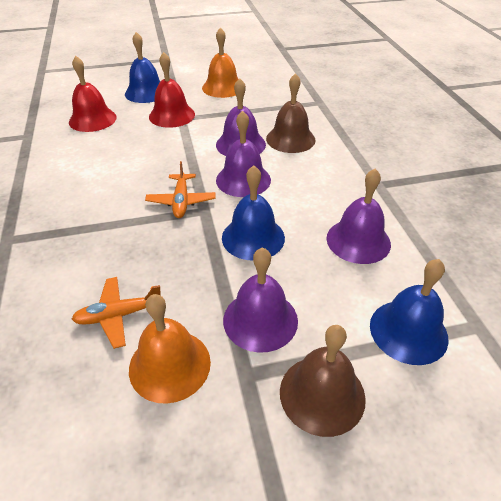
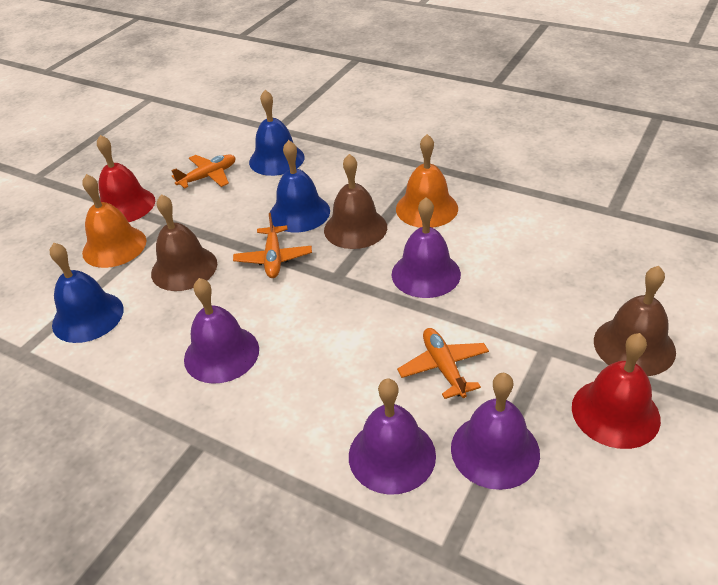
brown bell: 2 -> 3
orange plane: 2 -> 3

